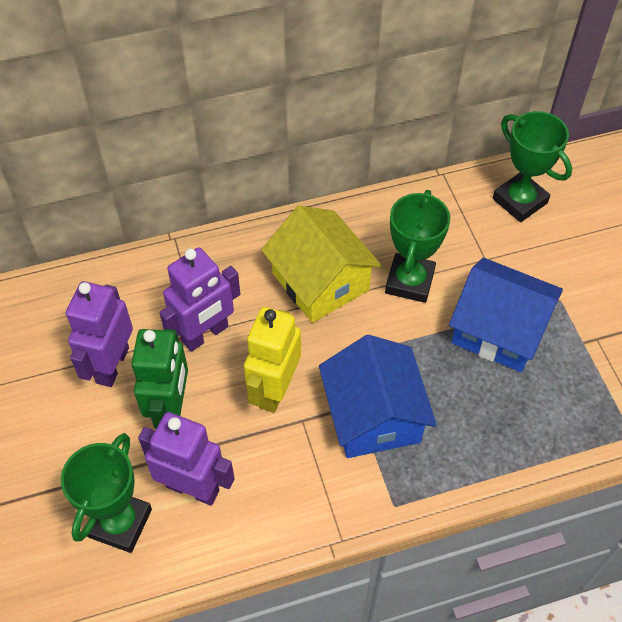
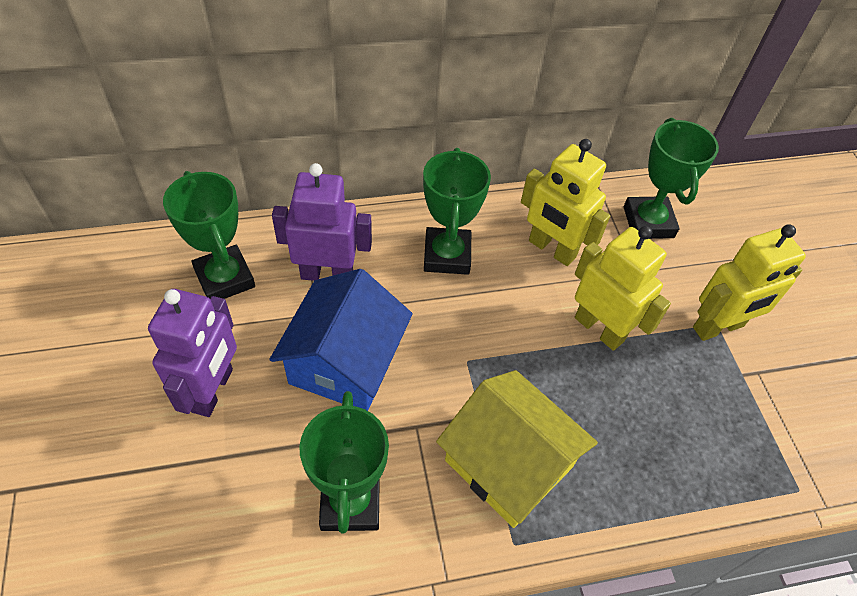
blue house: 2 -> 1
green robot: 1 -> 0
green trophy: 3 -> 4
purple robot: 3 -> 2
yellow robot: 1 -> 3

